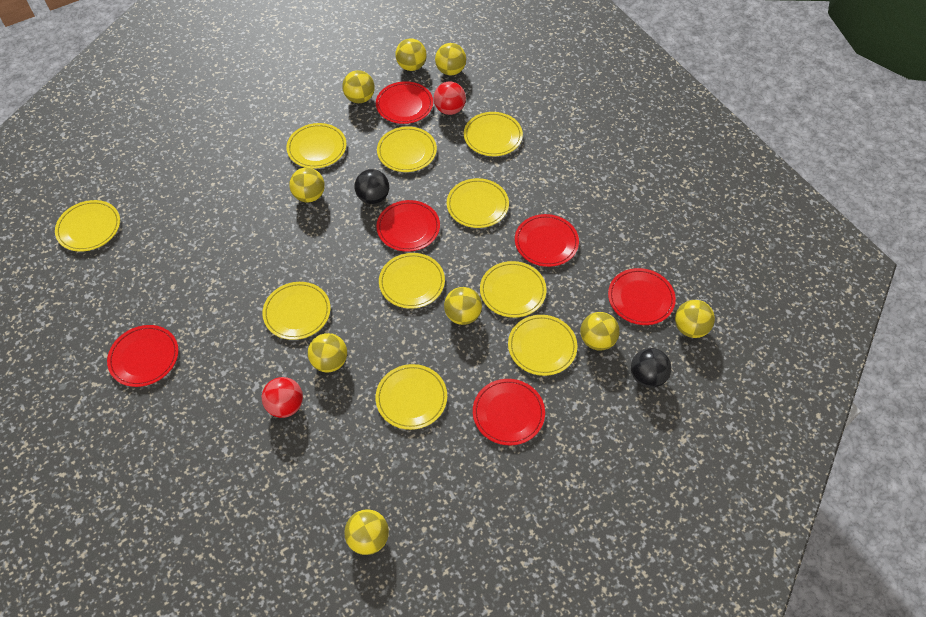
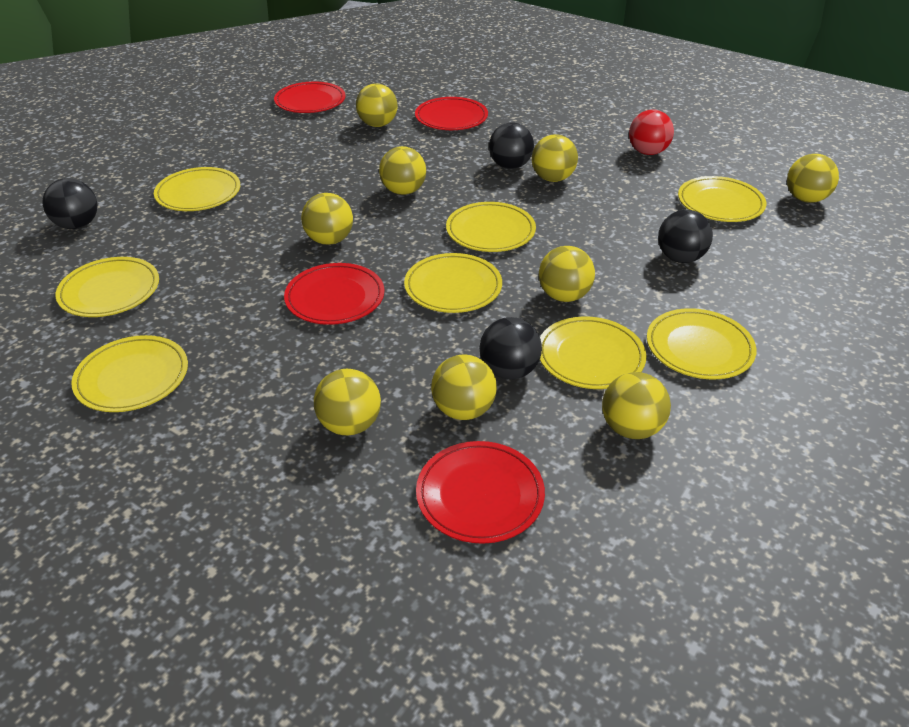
black ball: 2 -> 4
red ball: 2 -> 1
red plate: 6 -> 4
yellow plate: 10 -> 8

